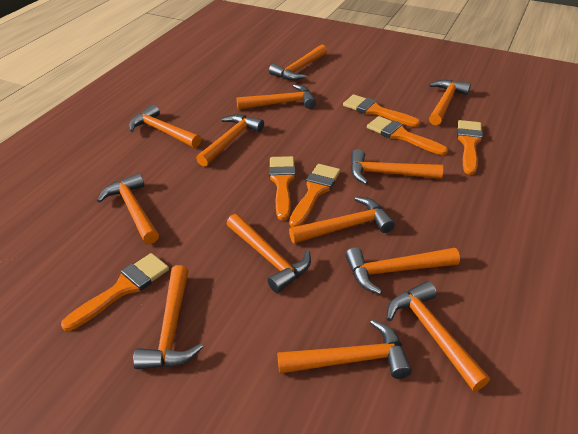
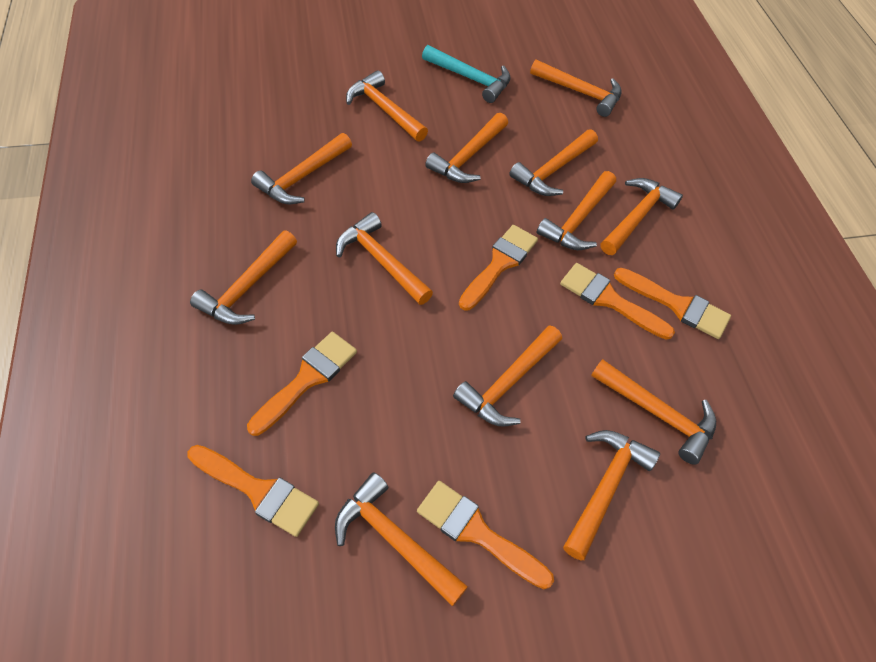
turquoise hammer: 0 -> 1

